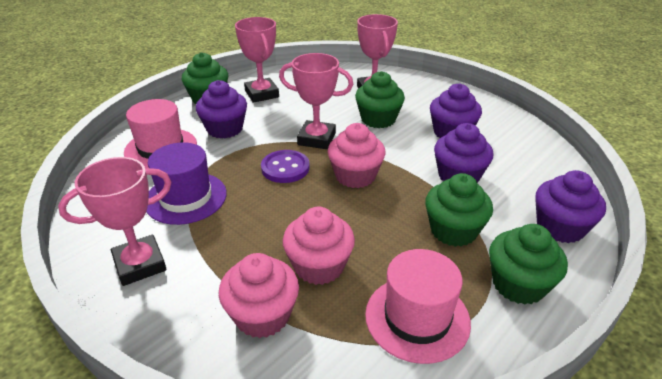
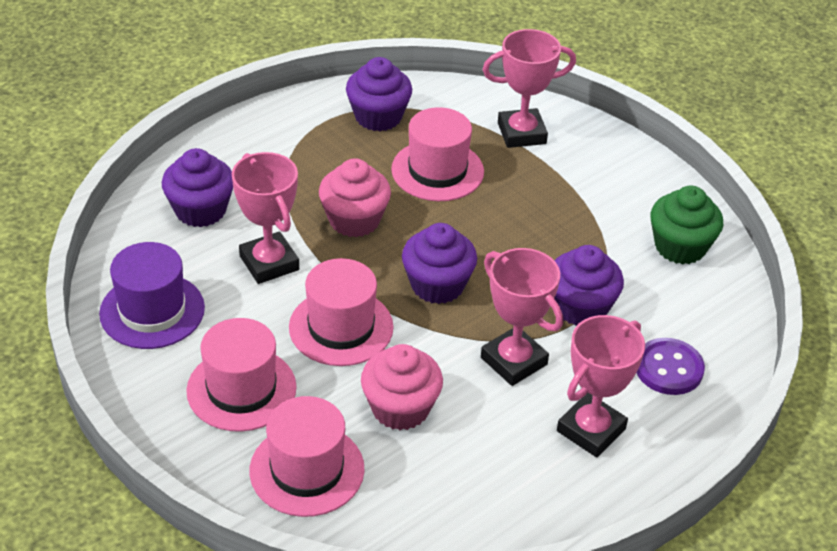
green cupcake: 4 -> 1
pink cupcake: 3 -> 2
pink hat: 2 -> 4

